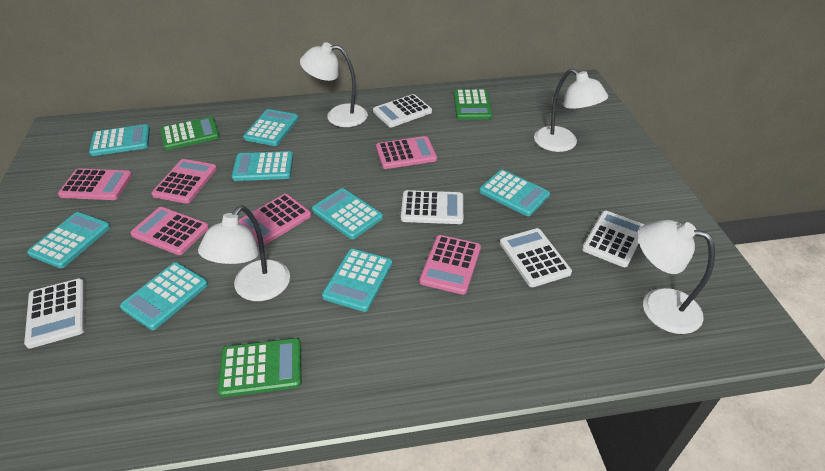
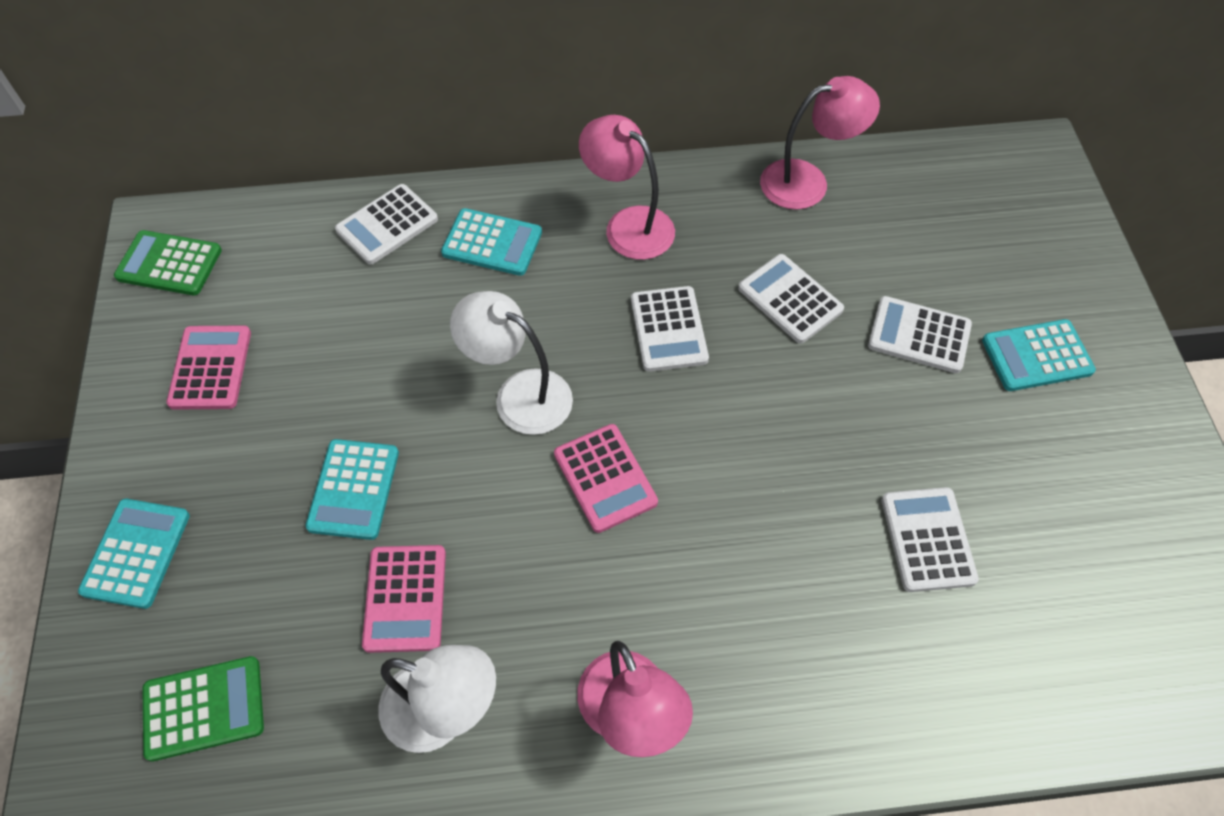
green calculator: 3 -> 2
pink calculator: 6 -> 3
pink lamp: 0 -> 3
turquoise calculator: 8 -> 4
white lamp: 4 -> 2

